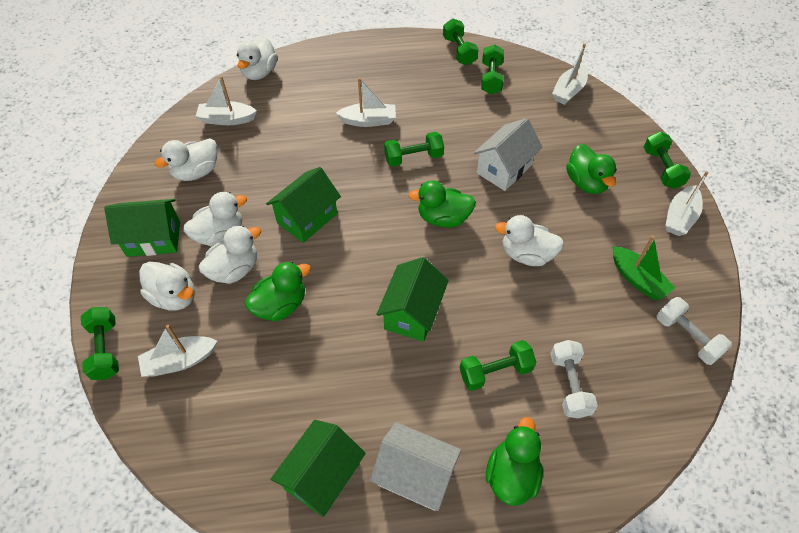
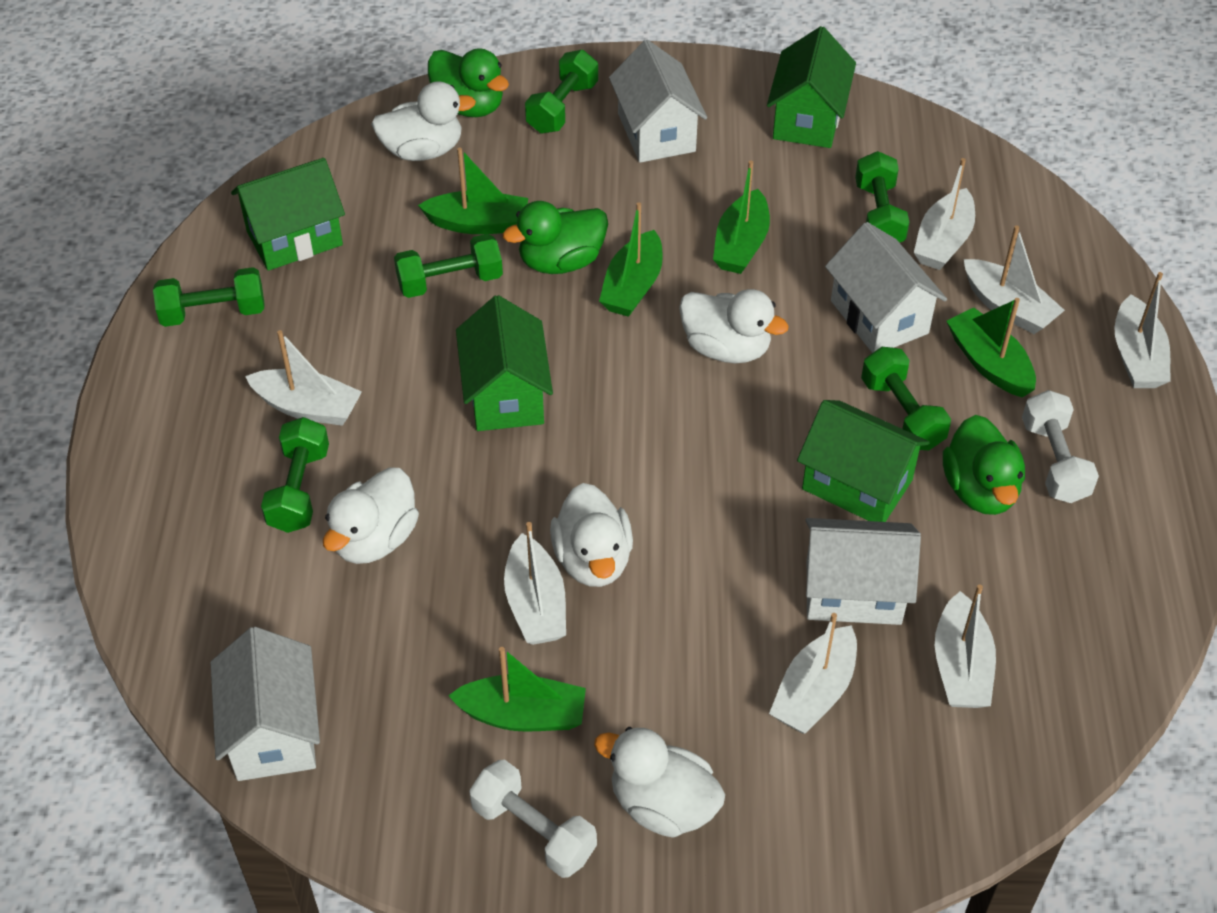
green boat: 1 -> 5
green duck: 4 -> 3
white boat: 5 -> 7
white duck: 6 -> 5
white house: 2 -> 4

